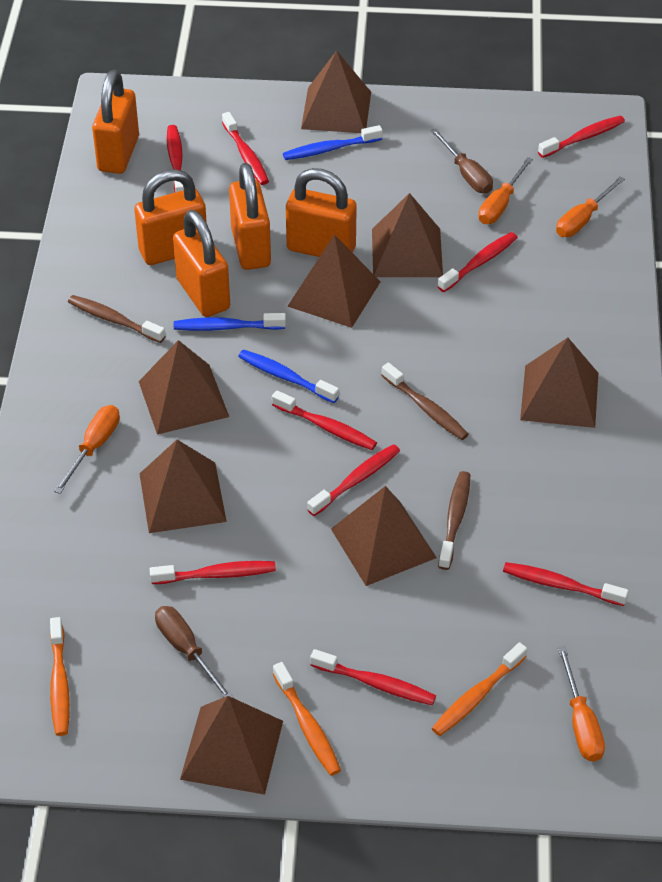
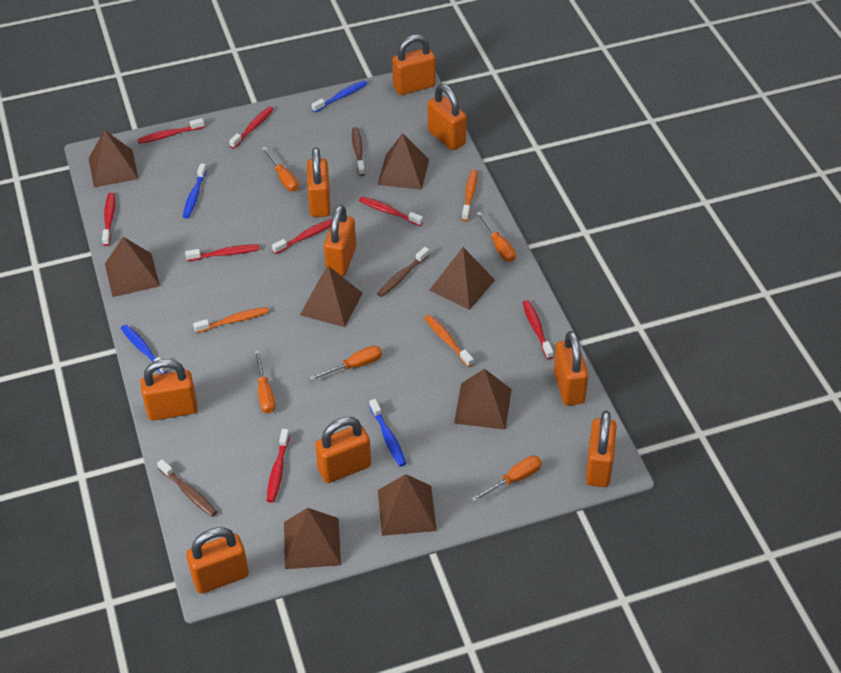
blue toothbrush: 3 -> 4
brown screwdriver: 2 -> 0
orange padlock: 5 -> 9
orange screwdriver: 4 -> 5
red toothbrush: 9 -> 8

